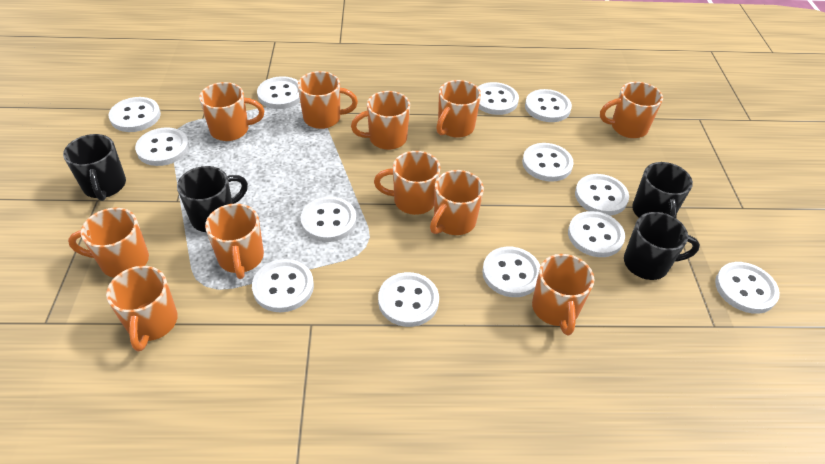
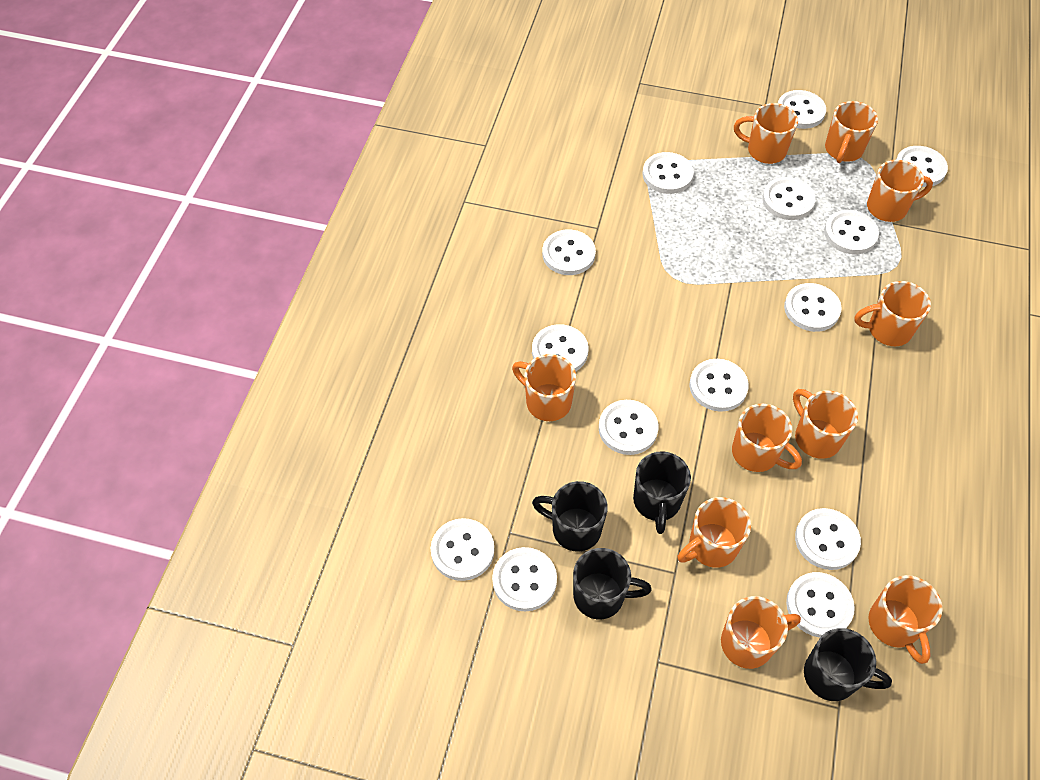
orange mug: 11 -> 10
white button: 13 -> 14

